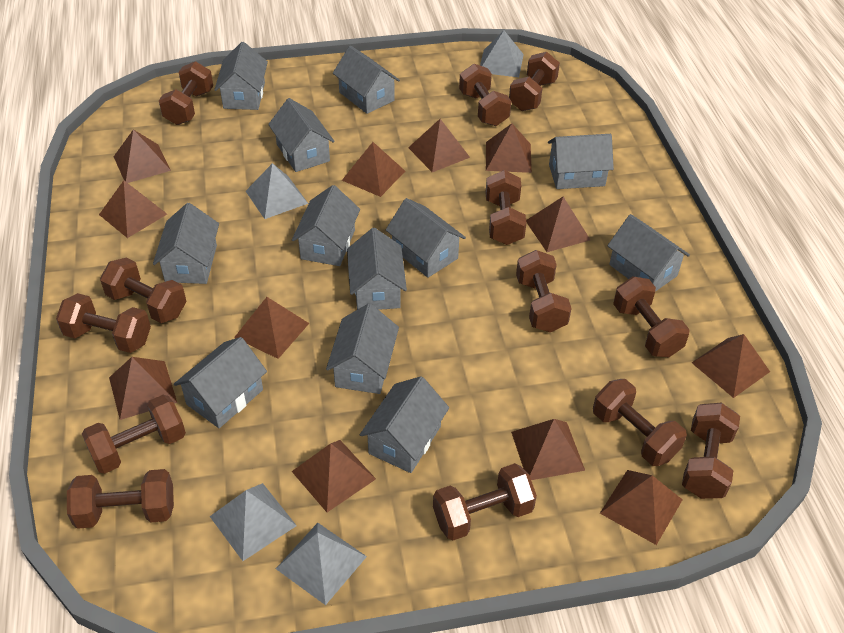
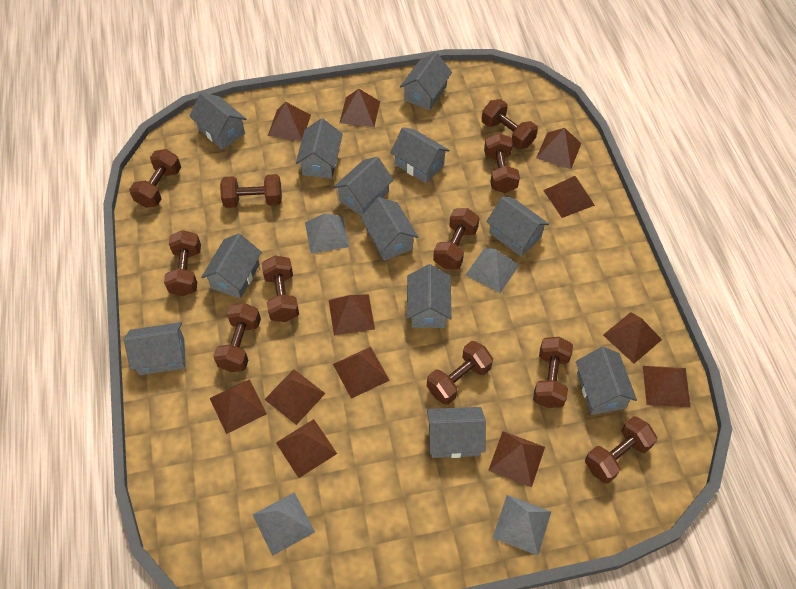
brown dumbbell: 13 -> 11

